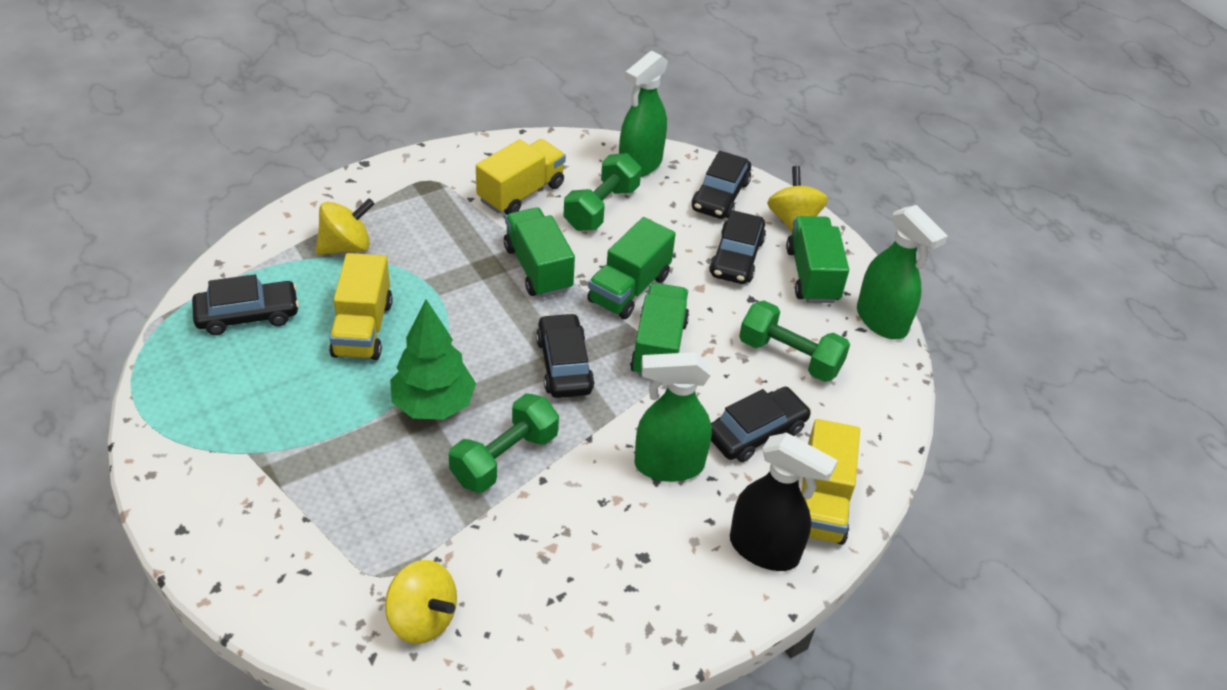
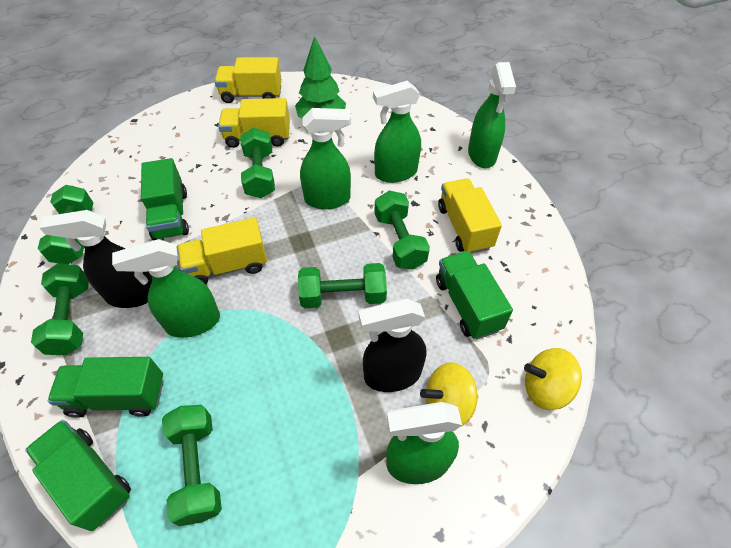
black car: 5 -> 0
black spray bottle: 1 -> 2
green dumbbell: 3 -> 6
green spray bottle: 3 -> 5
yellow spinning top: 3 -> 2
yellow truck: 3 -> 4

